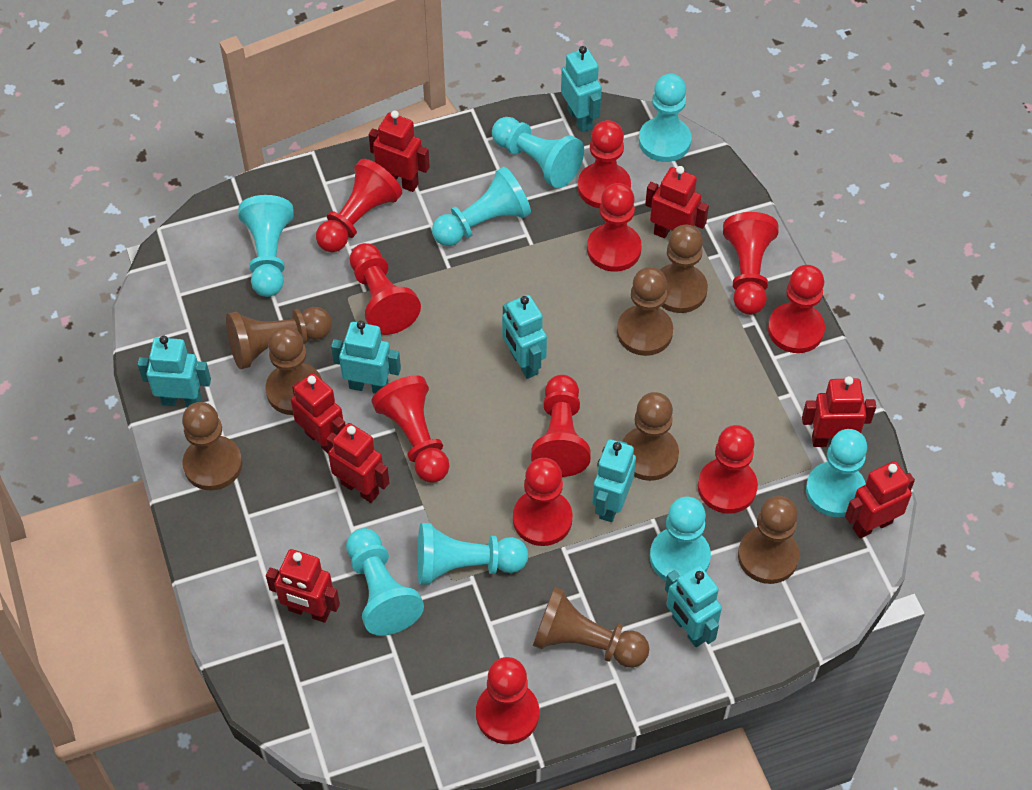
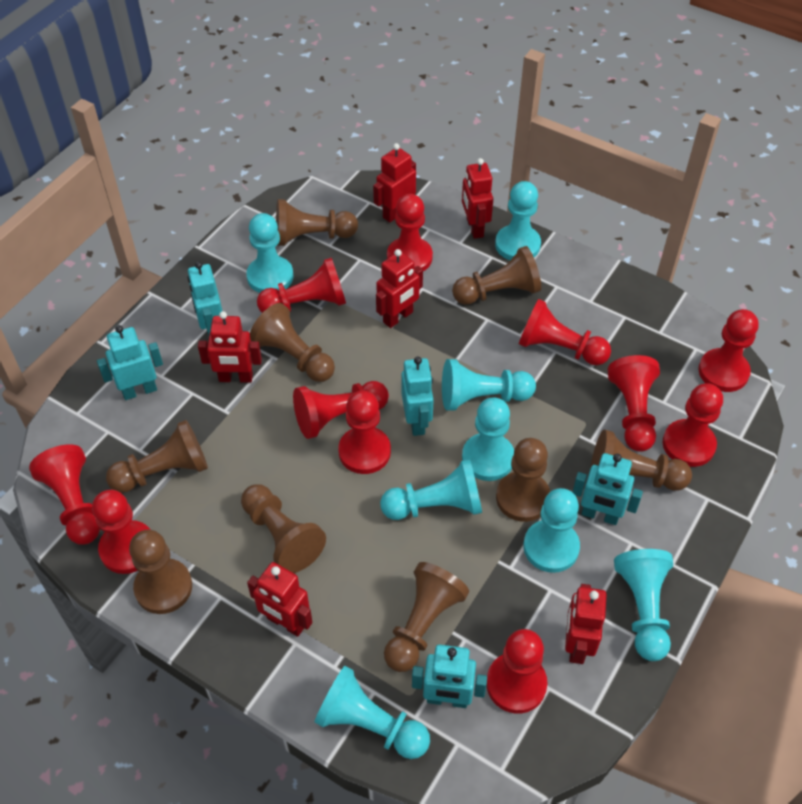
brown pawn: 8 -> 9
red robot: 7 -> 6
turquoise robot: 6 -> 5

